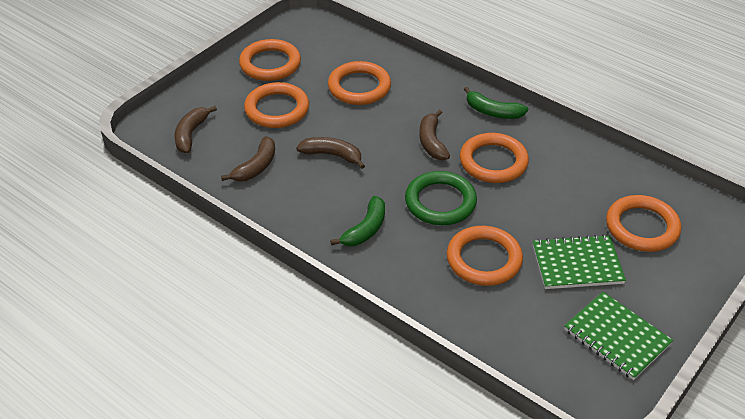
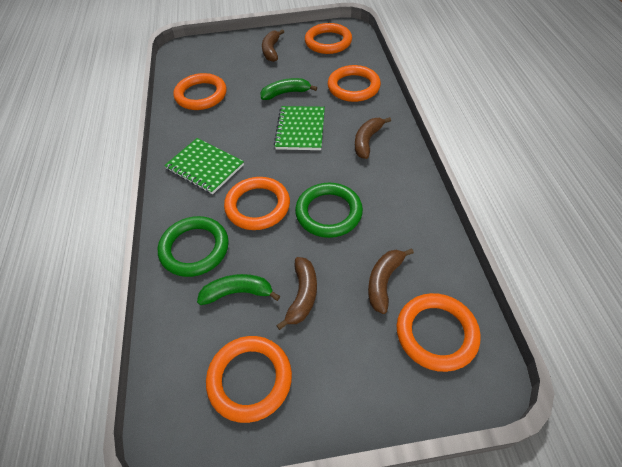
green ring: 1 -> 2

